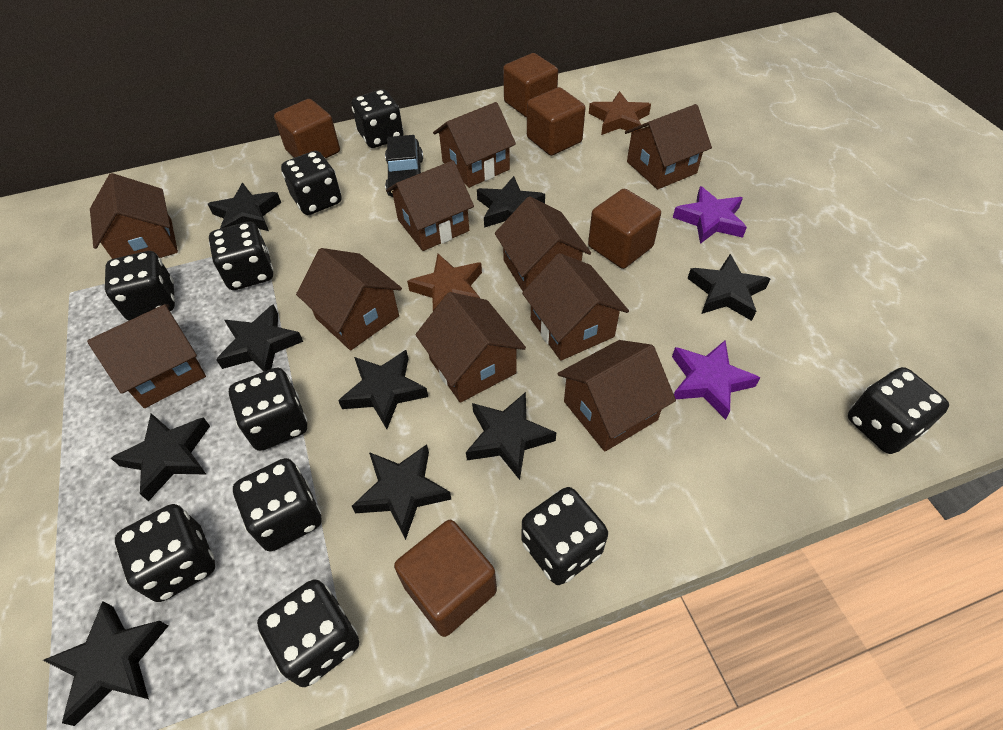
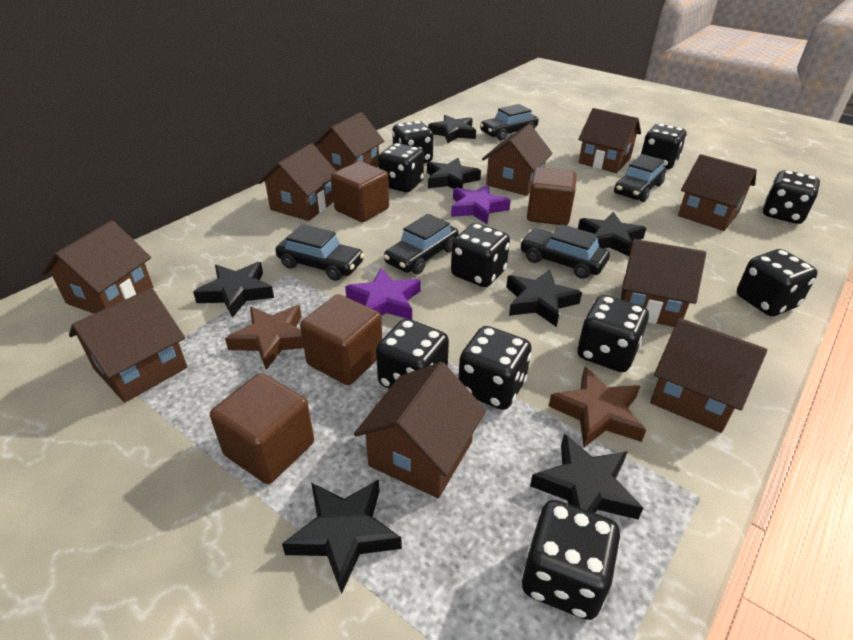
black car: 1 -> 5
black star: 9 -> 7
brown cube: 5 -> 4

